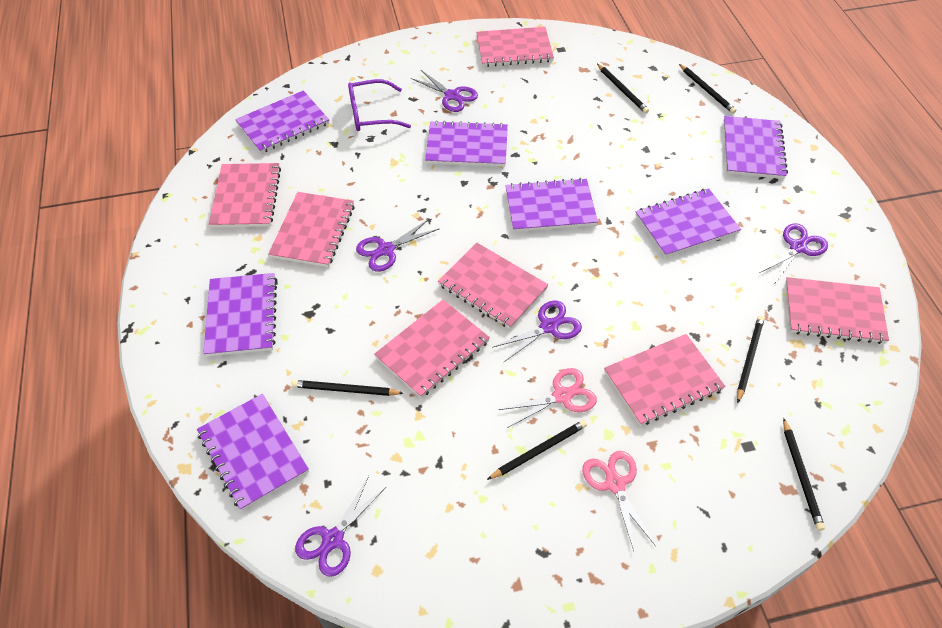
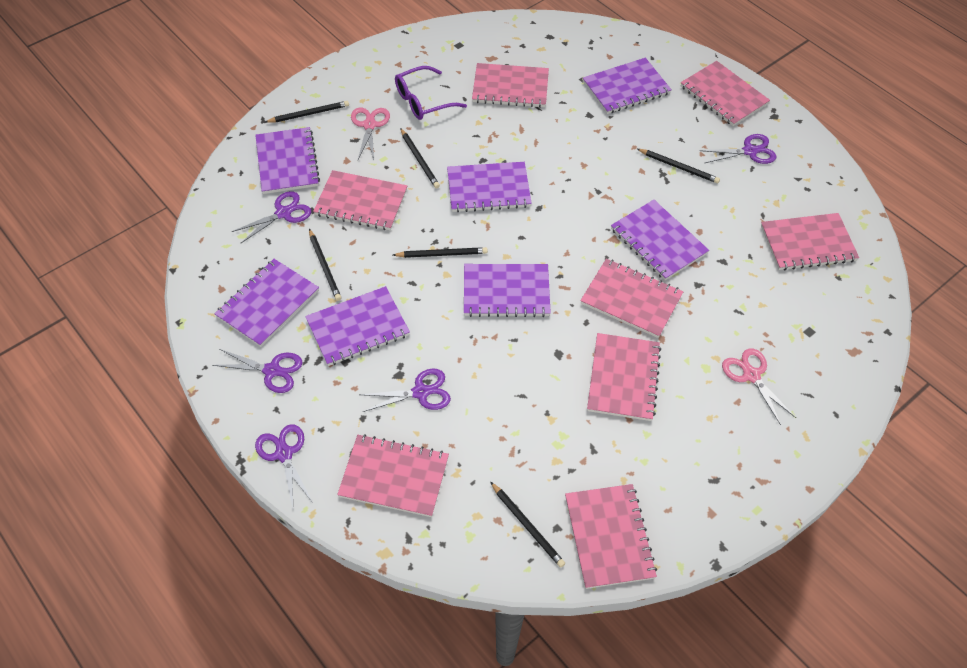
pink notebook: 7 -> 8

